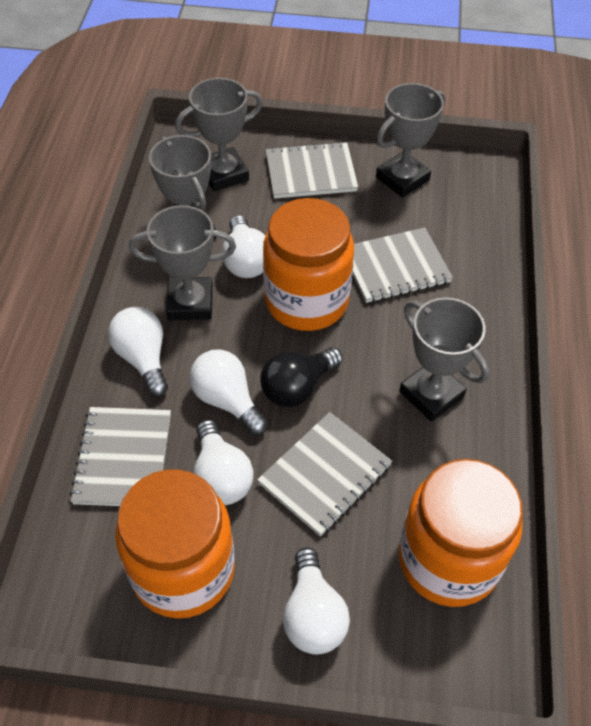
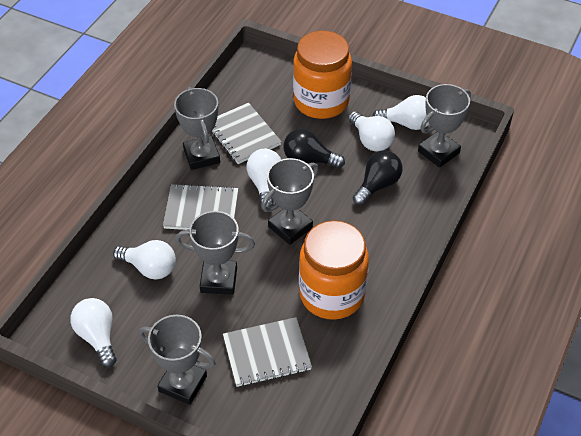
black light bulb: 1 -> 2
grey notebook: 4 -> 3
orange jar: 3 -> 2

